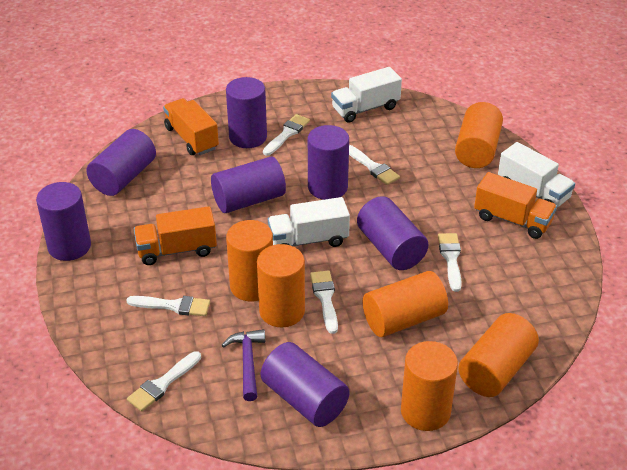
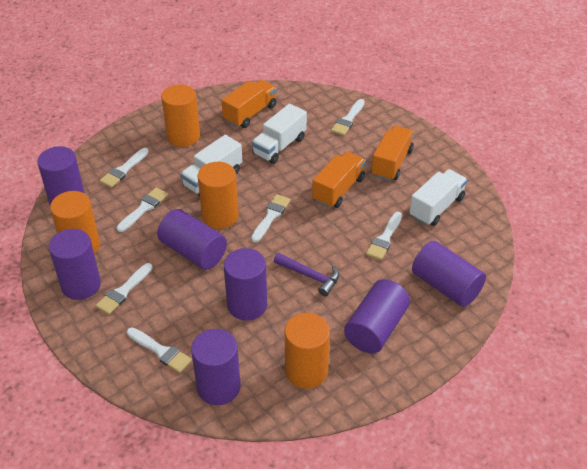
orange cylinder: 6 -> 4
white brush: 6 -> 7

